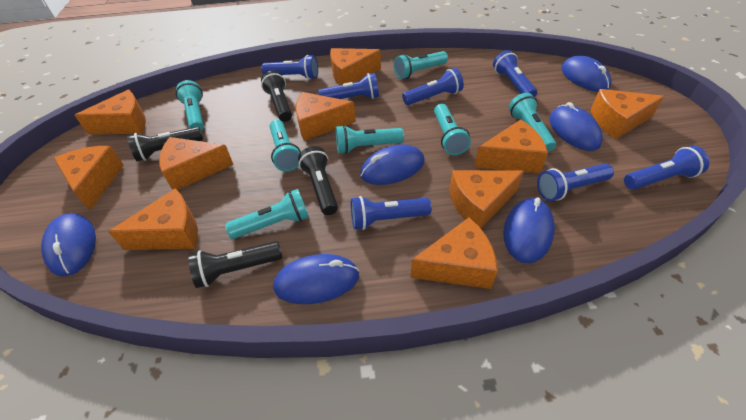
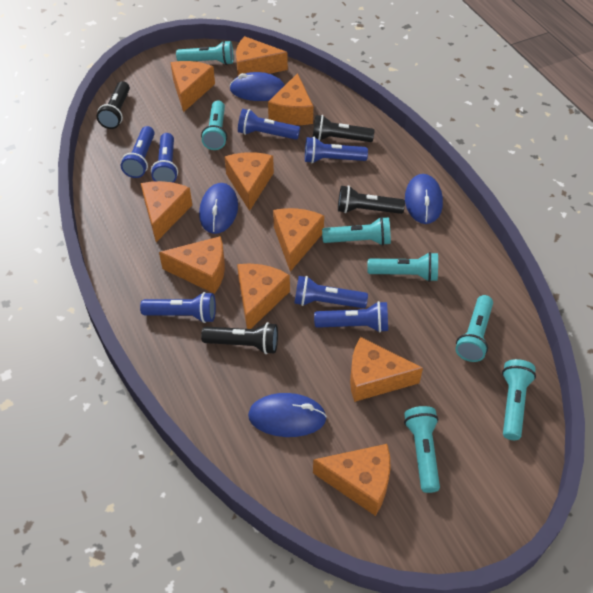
blue mouse: 6 -> 4

